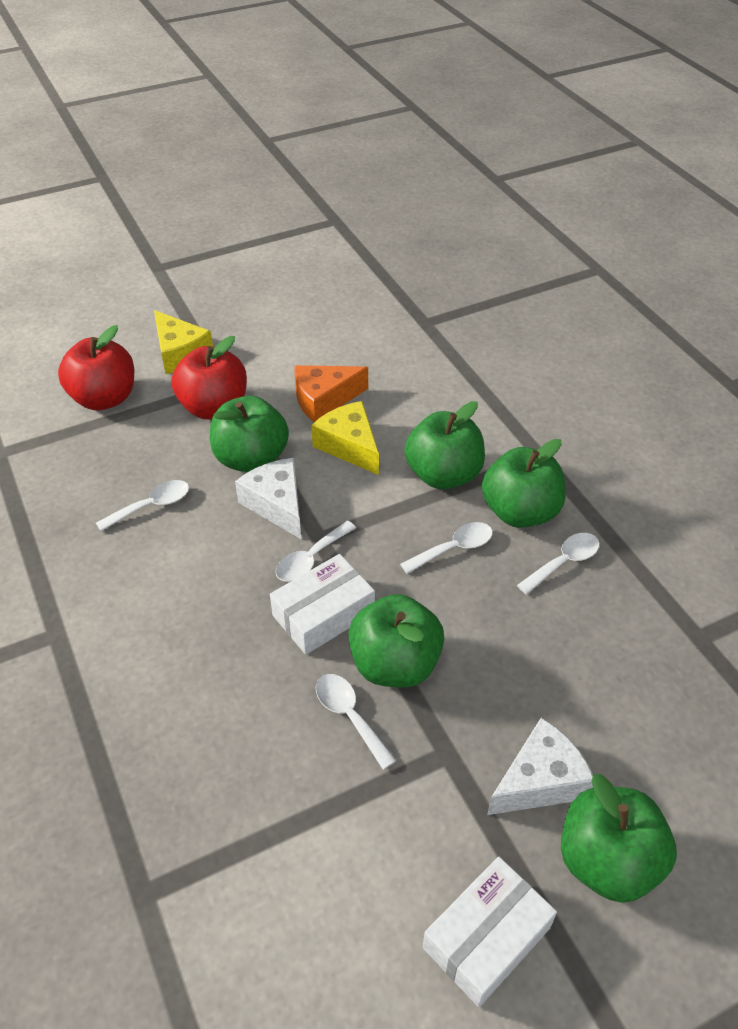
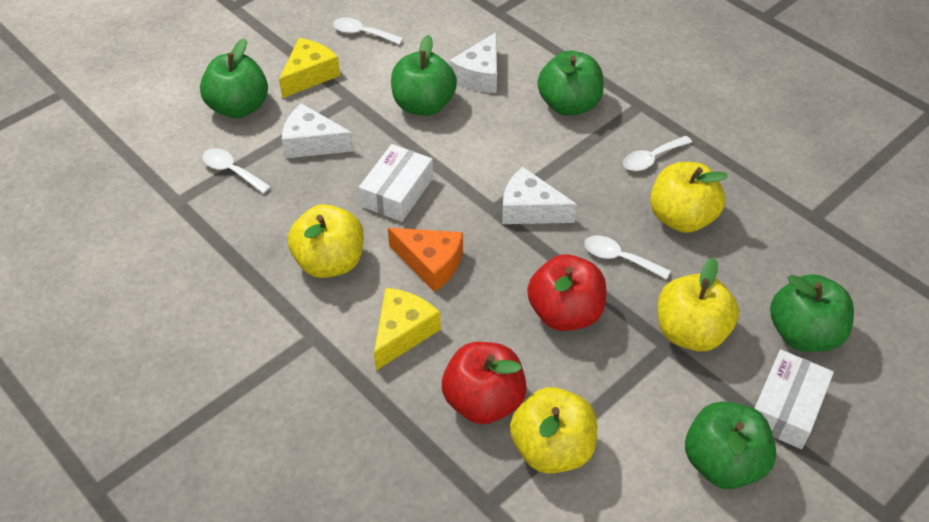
white cheese: 2 -> 3
white spoon: 5 -> 4
yellow apple: 0 -> 4

